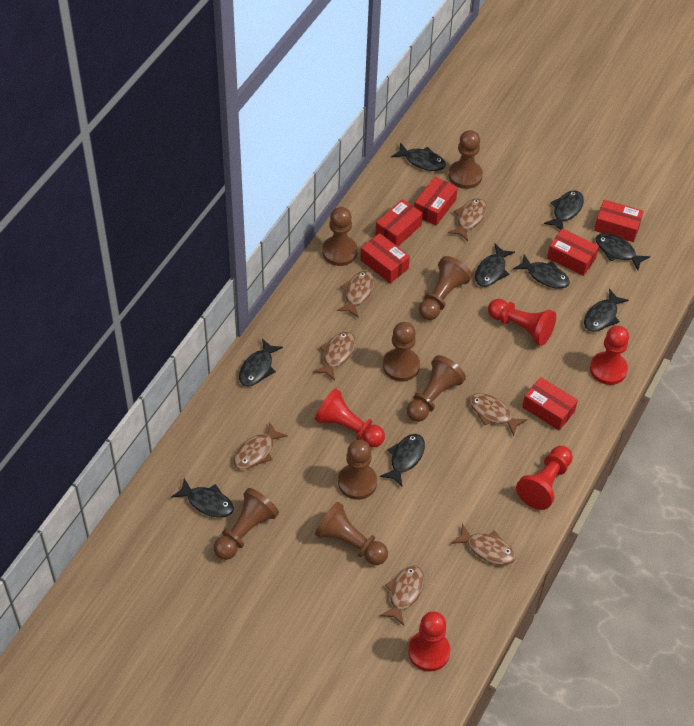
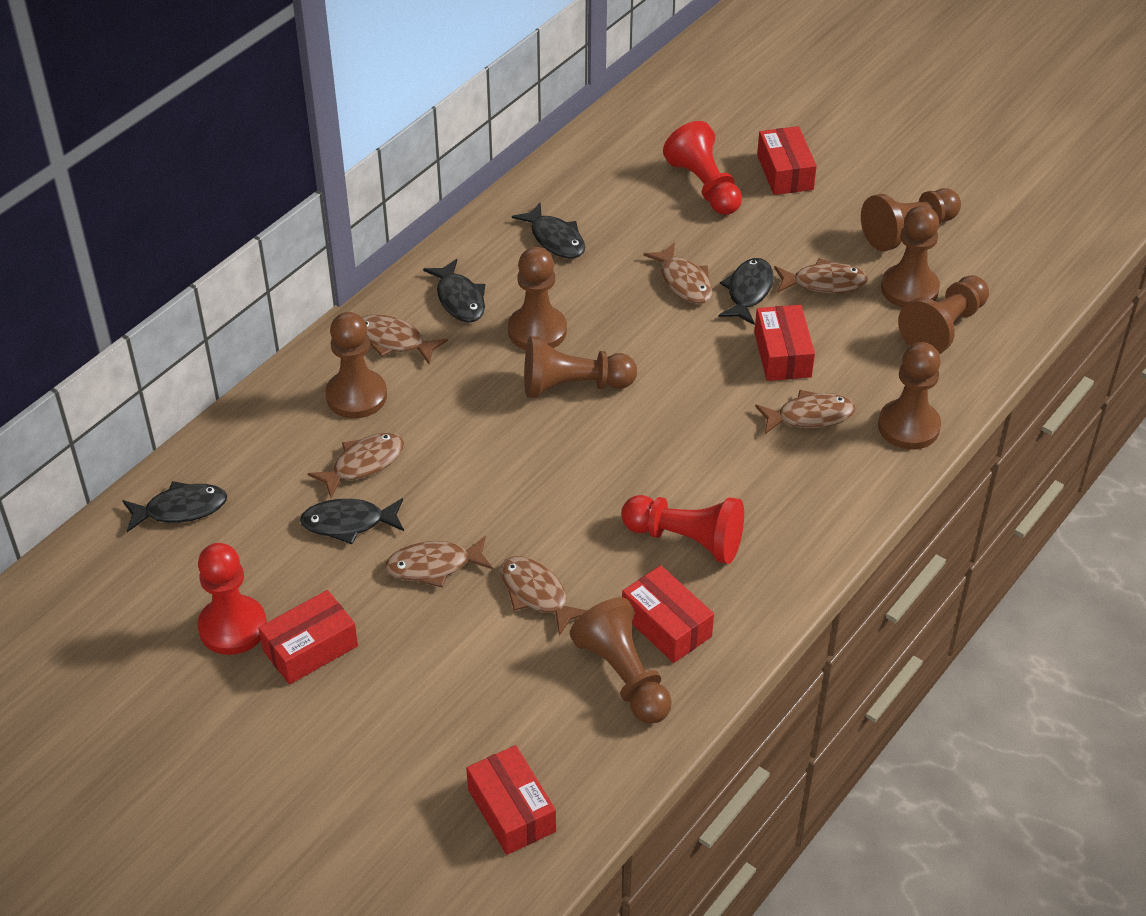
black fish: 9 -> 5
red box: 6 -> 5
red pawn: 5 -> 3

